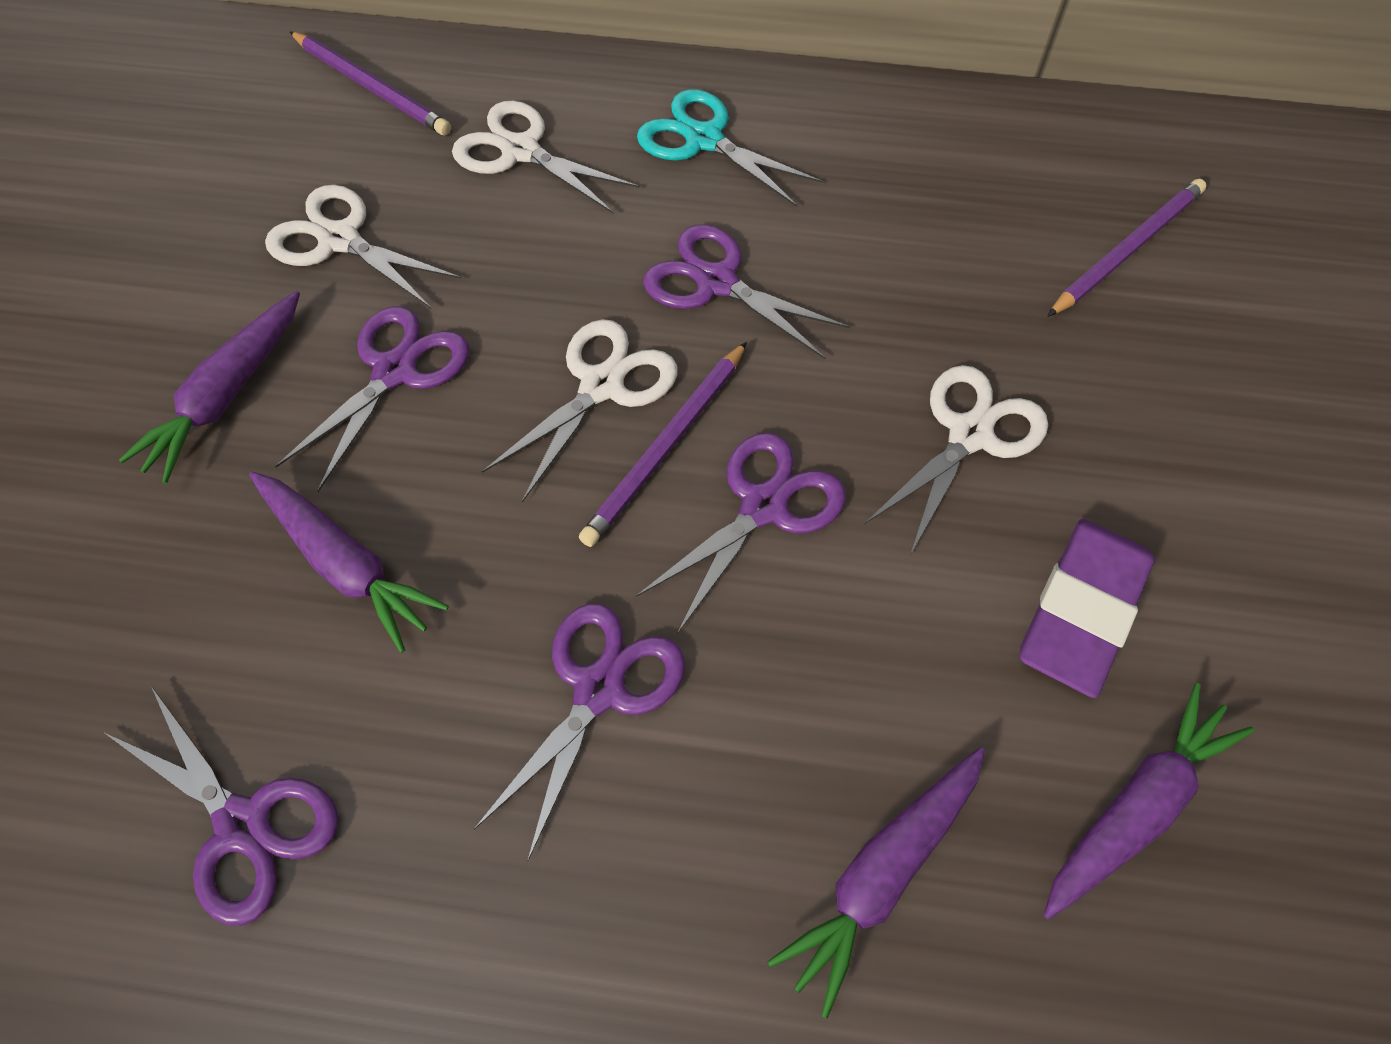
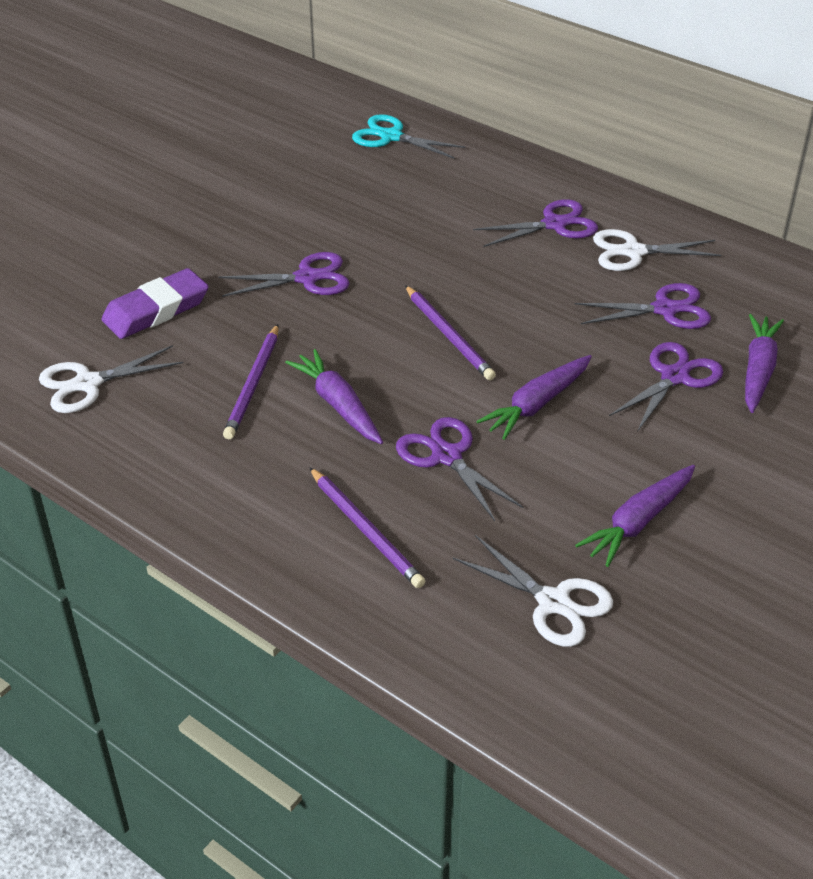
white scissors: 4 -> 3

